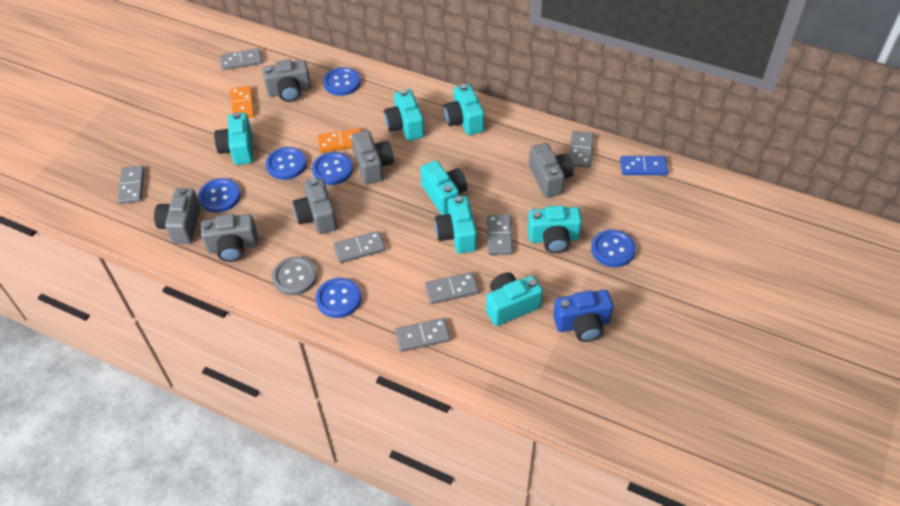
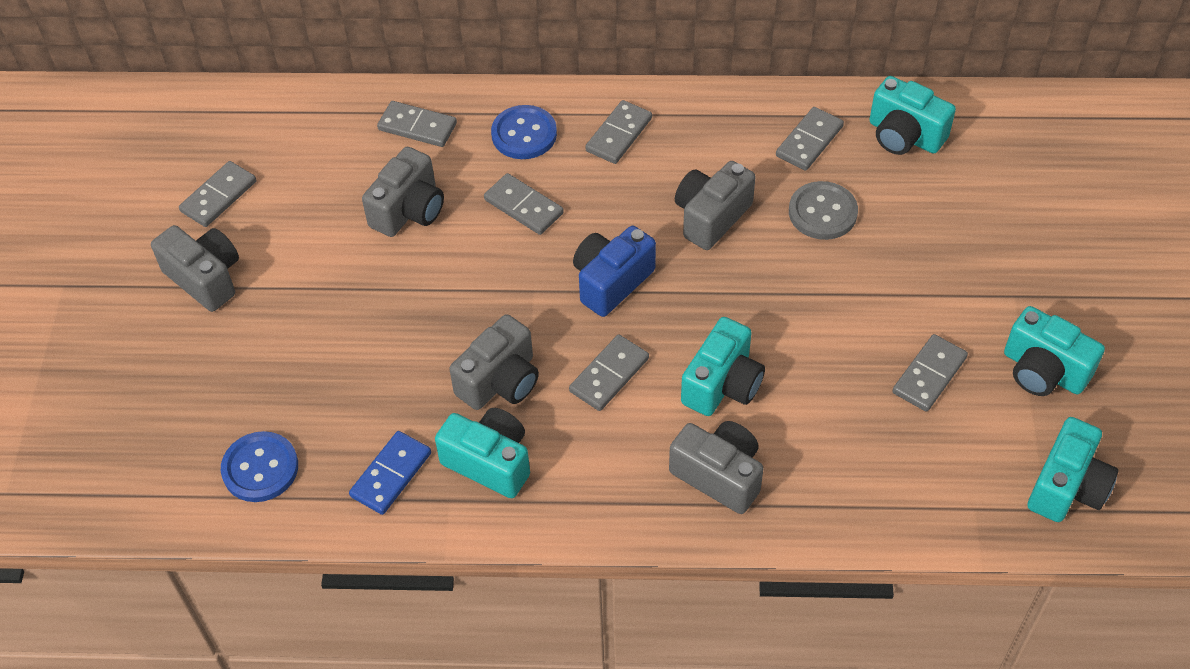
blue button: 6 -> 2
grey camera: 6 -> 5
orange domino: 2 -> 0
turquoise camera: 7 -> 5

